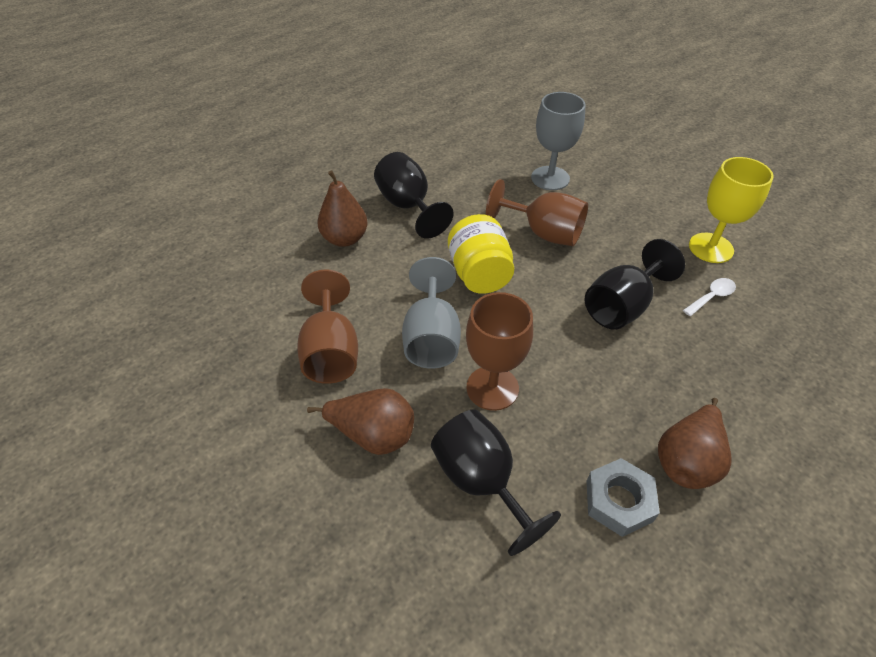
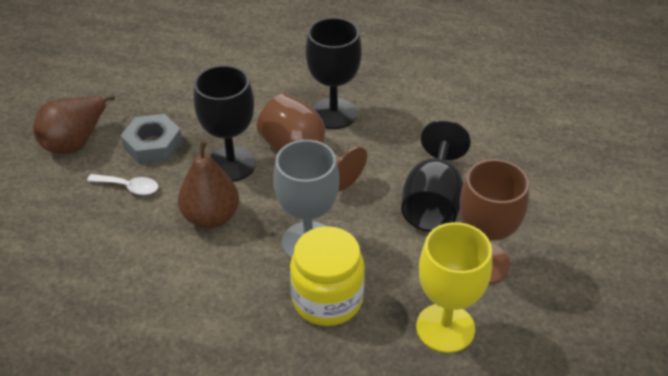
brown goblet: 3 -> 2
brown pear: 3 -> 2
grey goblet: 2 -> 1

